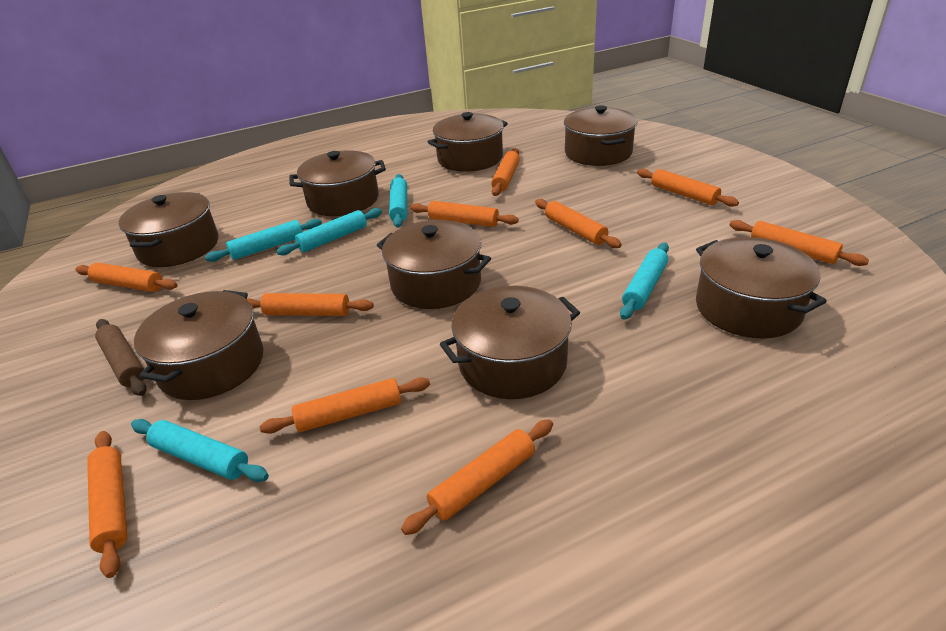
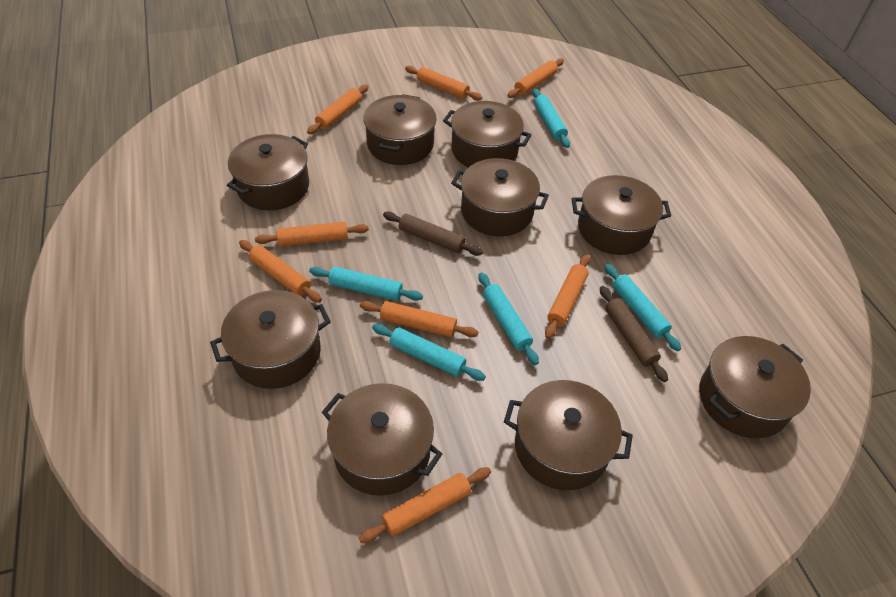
brown pot: 8 -> 9
brown rolling pin: 1 -> 2
orange rolling pin: 10 -> 8

